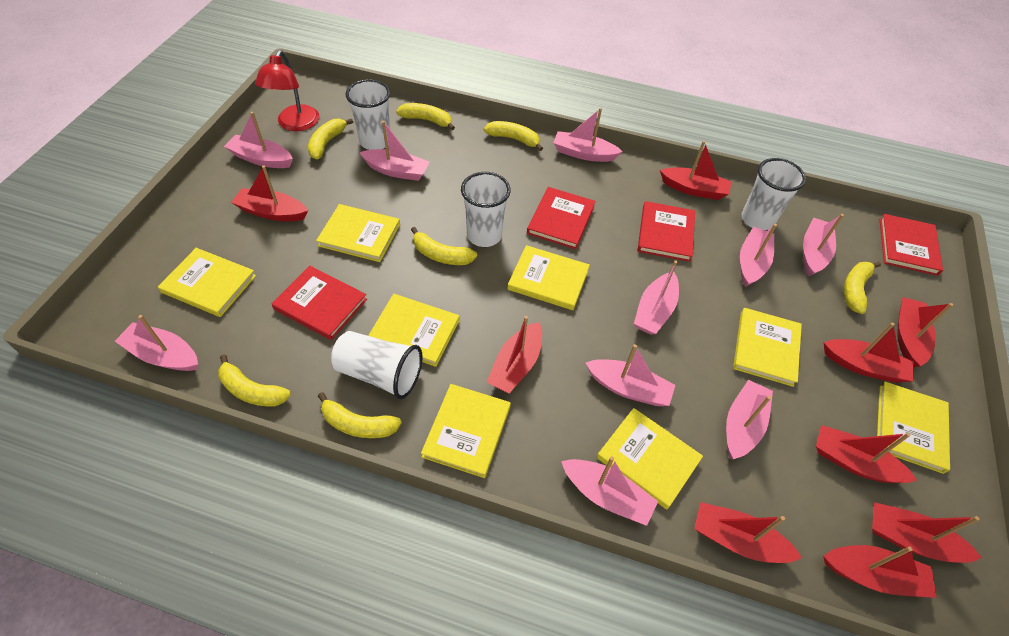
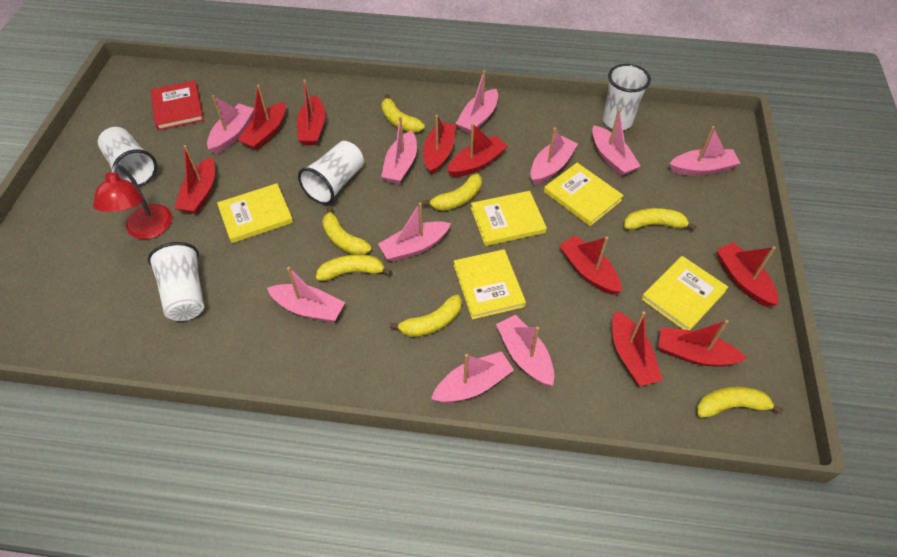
red book: 4 -> 1
yellow book: 8 -> 5

